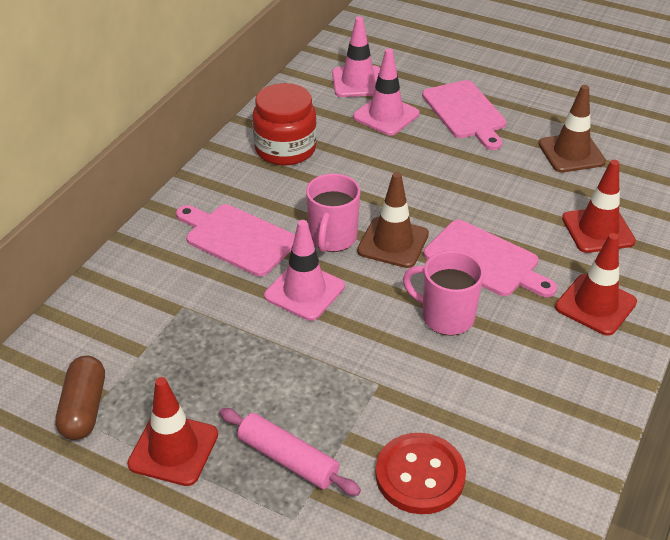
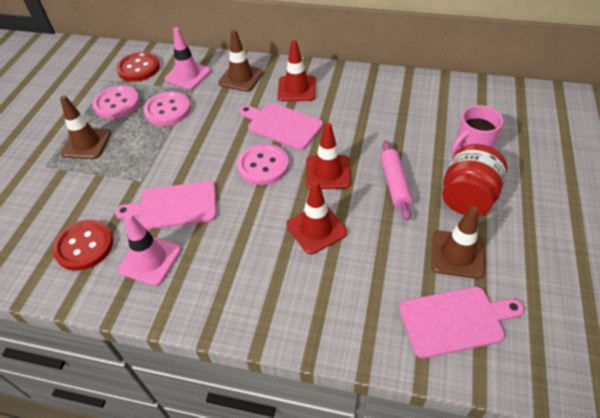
brown capsule: 1 -> 0
brown traffic cone: 2 -> 3
pink button: 0 -> 3
pink mug: 2 -> 1
pink traffic cone: 3 -> 2
red button: 1 -> 2

